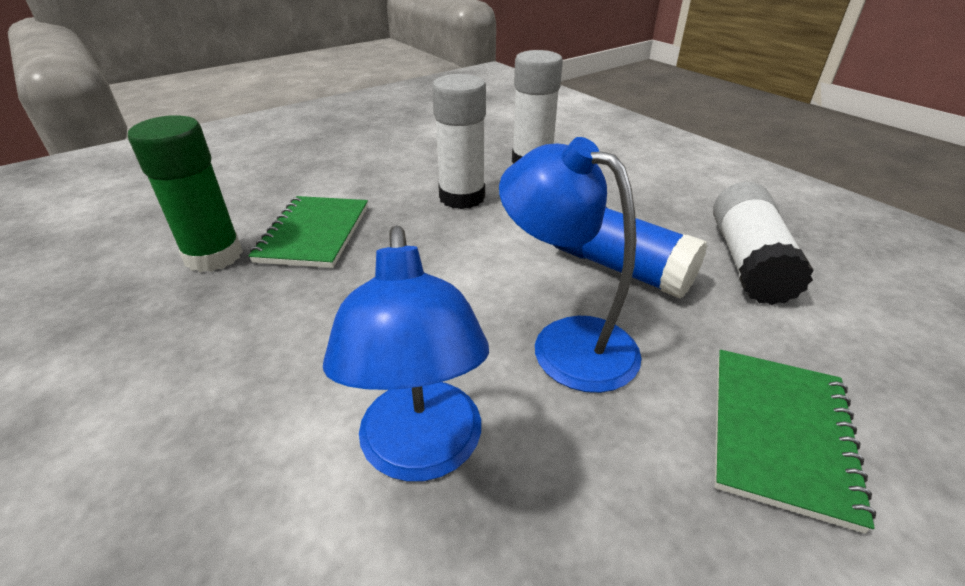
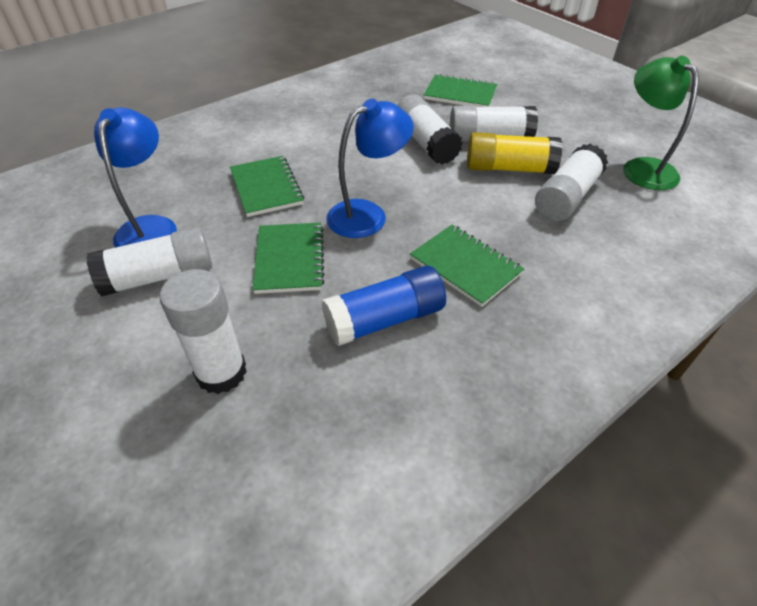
green glue stick: 1 -> 0
green lamp: 0 -> 1
green notebook: 2 -> 4
white glue stick: 3 -> 5
yellow glue stick: 0 -> 1

